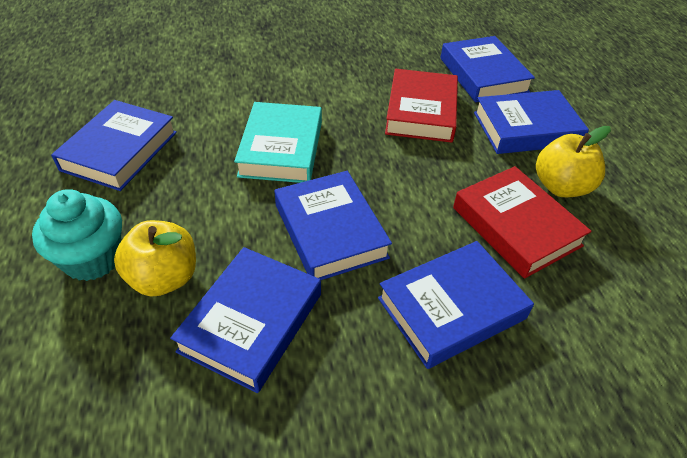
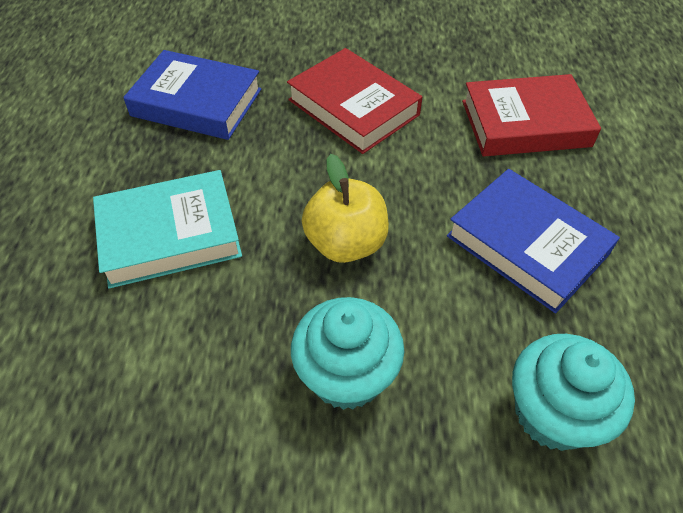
blue book: 6 -> 2
turquoise cupcake: 1 -> 2
yellow apple: 2 -> 1

